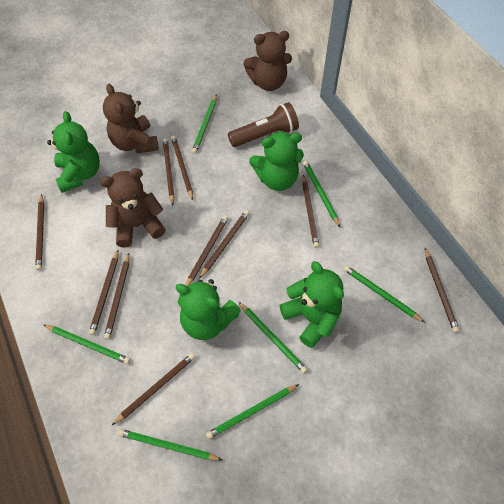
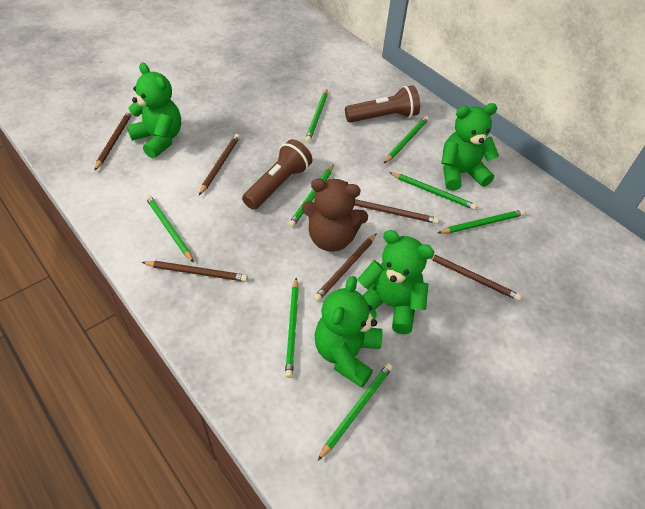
brown flashlight: 1 -> 2
brown pencil: 10 -> 6
brown teddy bear: 3 -> 1
green pencil: 7 -> 8

